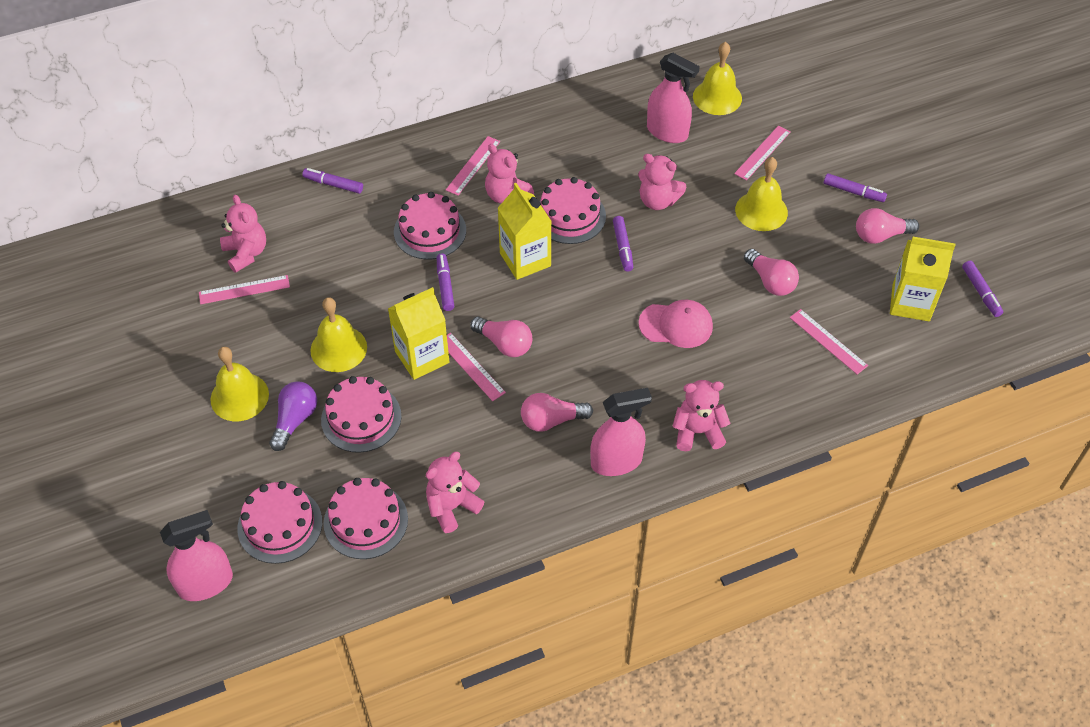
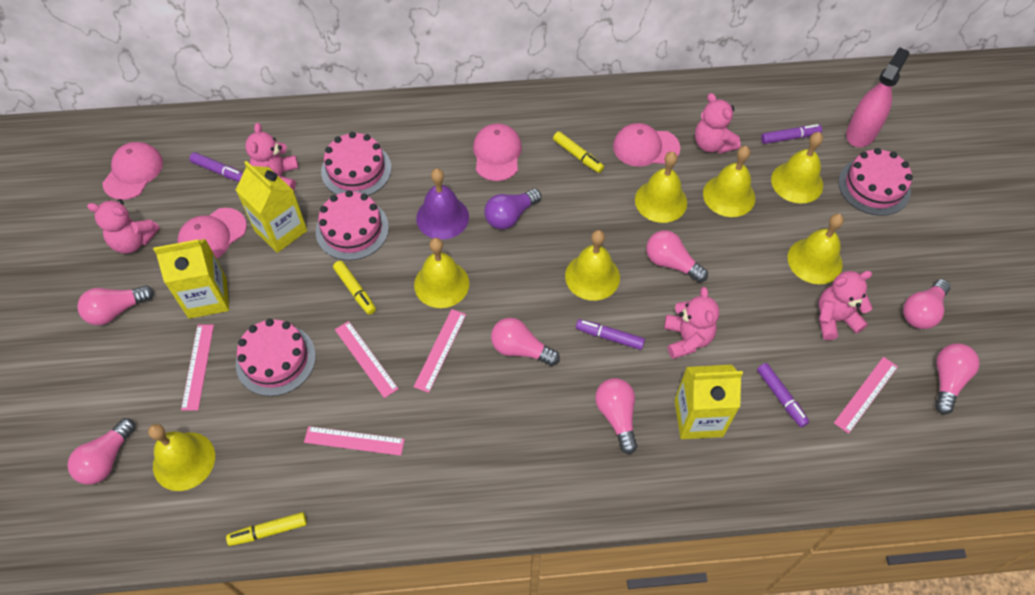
pink cake: 5 -> 4
pink cap: 1 -> 4
pink light bulb: 4 -> 7
pink spray bottle: 3 -> 1
purple bell: 0 -> 1
purple marker: 5 -> 4
yellow bell: 4 -> 7
yellow marker: 0 -> 3

